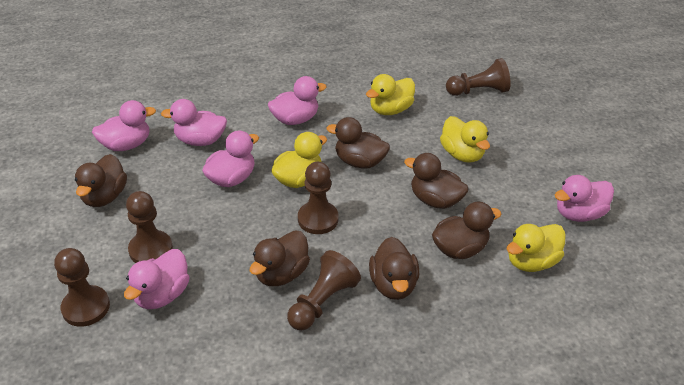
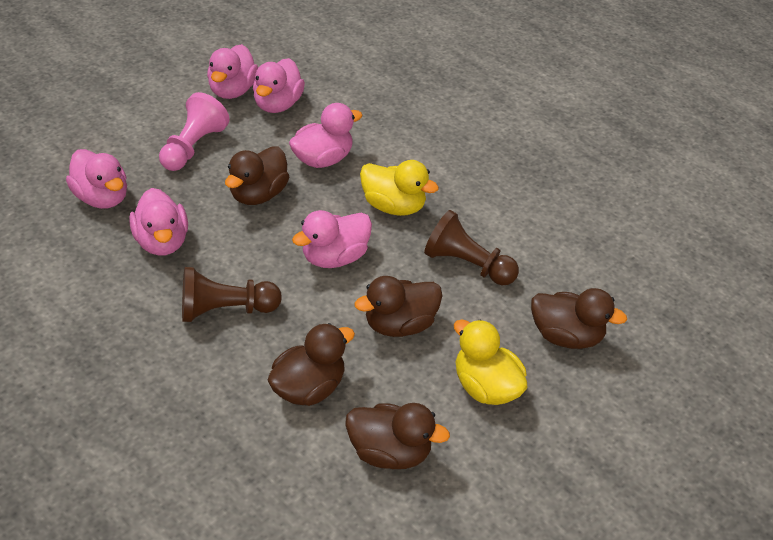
brown duck: 6 -> 5
brown pawn: 5 -> 2
pink pawn: 0 -> 1
yellow duck: 4 -> 2

